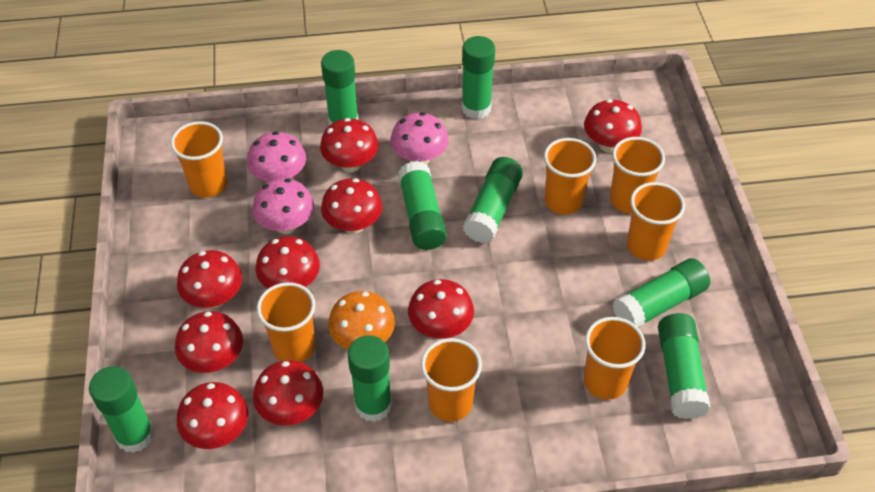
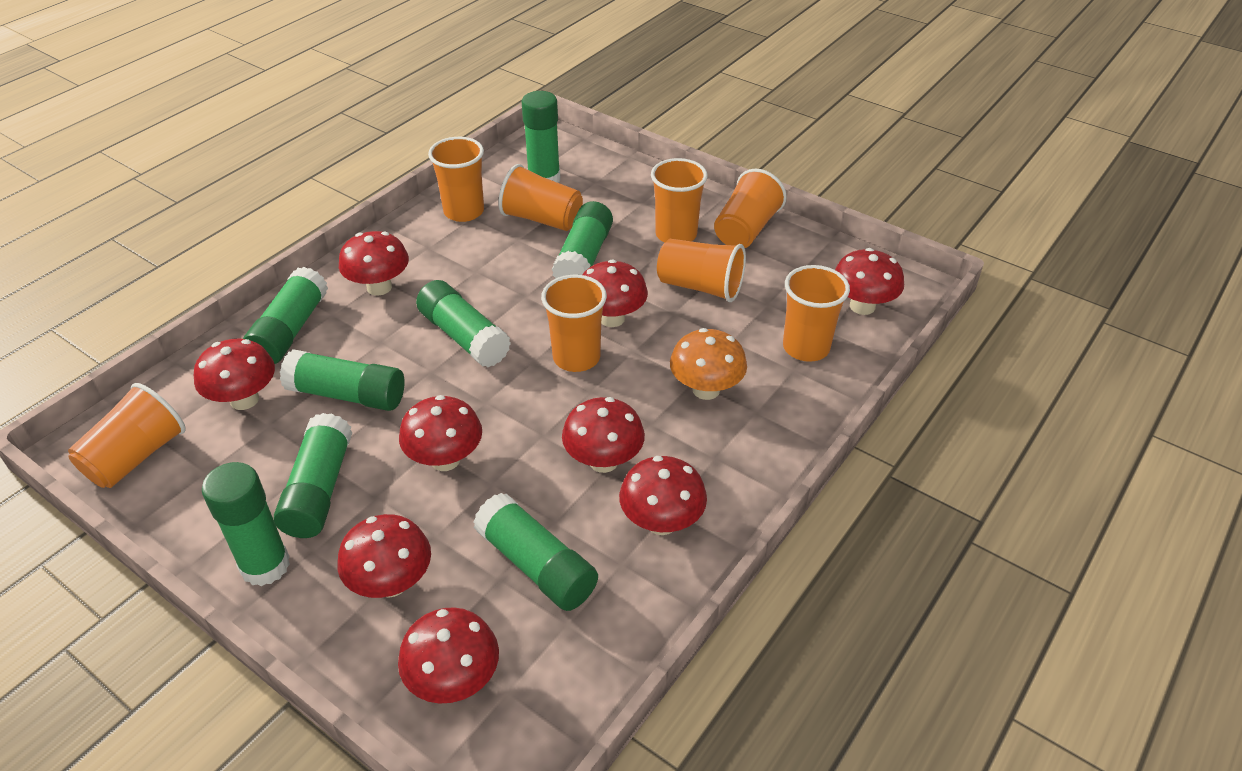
orange cup: 7 -> 8
pink mushroom: 3 -> 0

